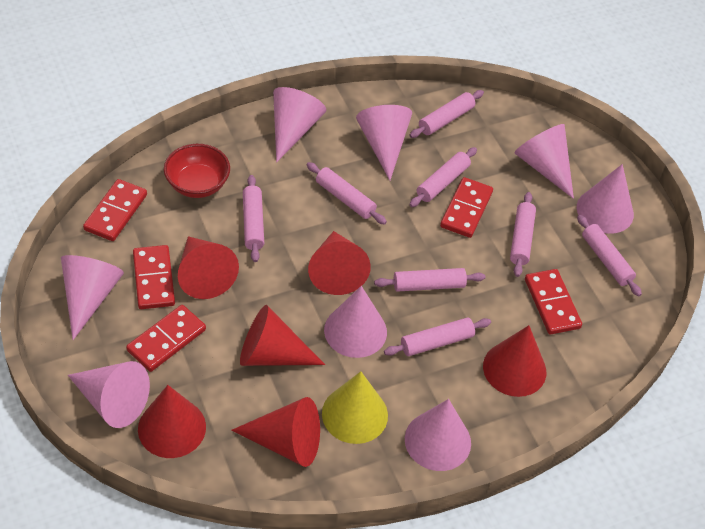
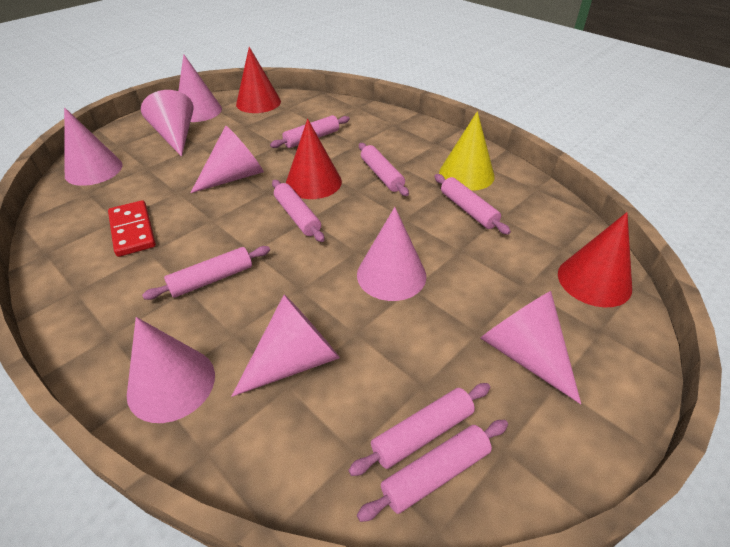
pink rolling pin: 8 -> 7
red bowl: 1 -> 0
red cone: 6 -> 3
red domino: 5 -> 1

